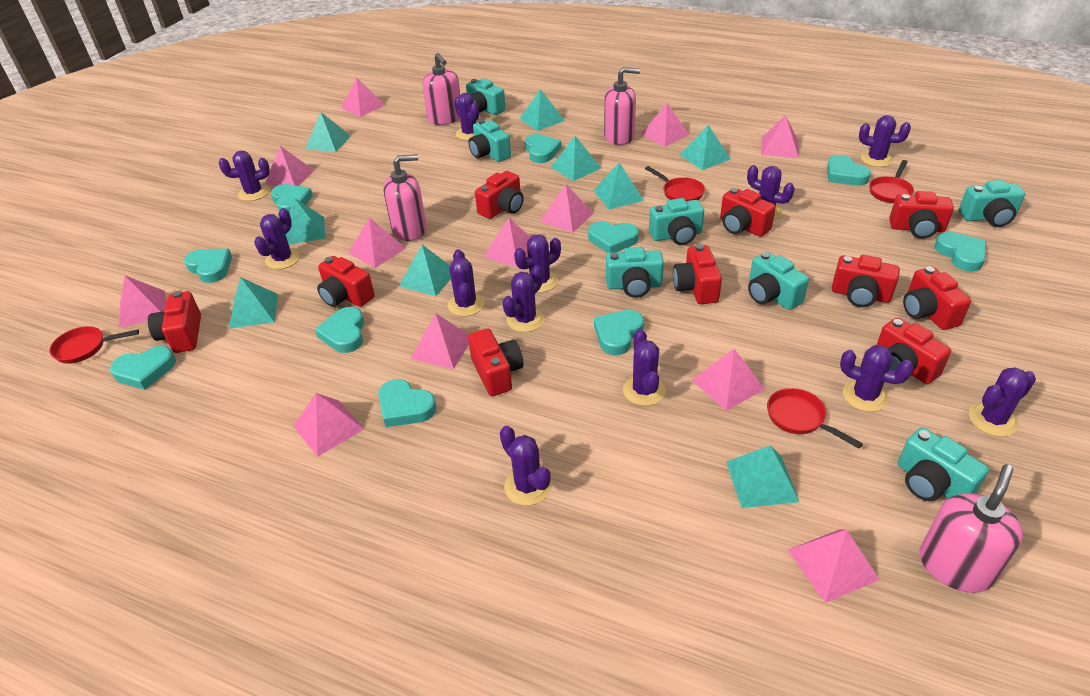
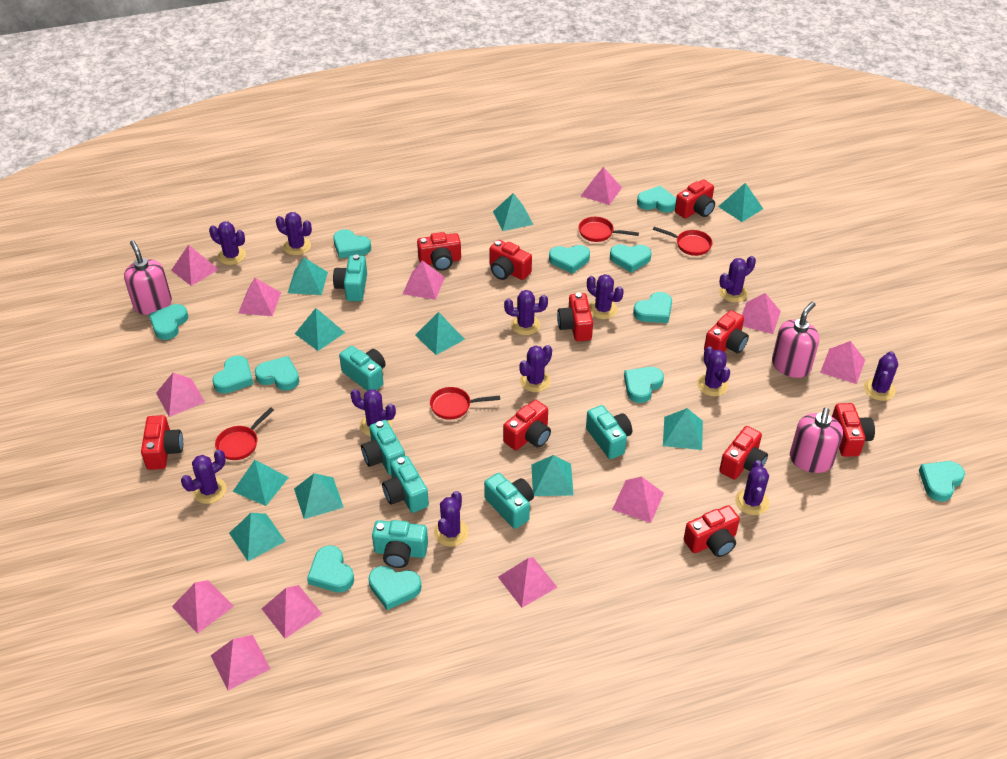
pink soap dispenser: 4 -> 3
turquoise heart: 10 -> 12
turquoise pyramid: 9 -> 10

